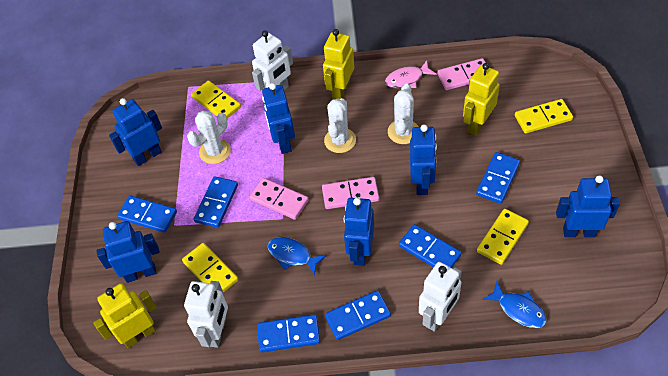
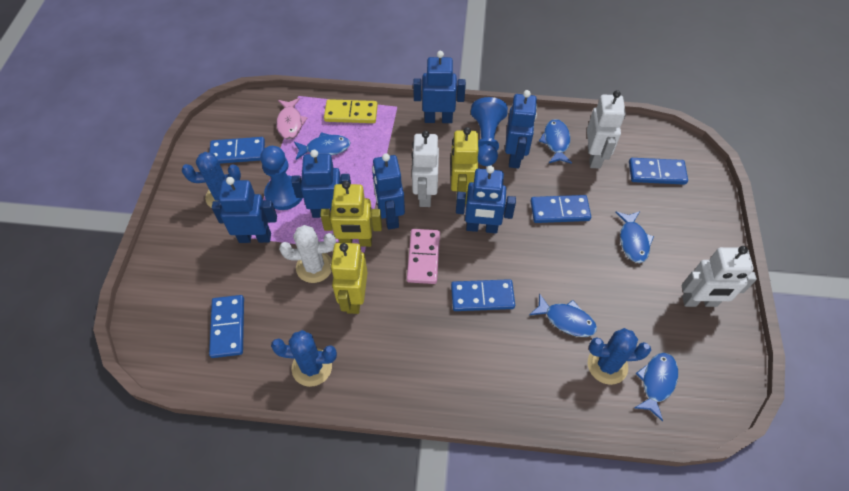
blue cactus: 0 -> 3
blue domino: 6 -> 5
blue fish: 2 -> 5
blue pawn: 0 -> 2
pink domino: 3 -> 1
white cactus: 3 -> 1
yellow domino: 4 -> 1

